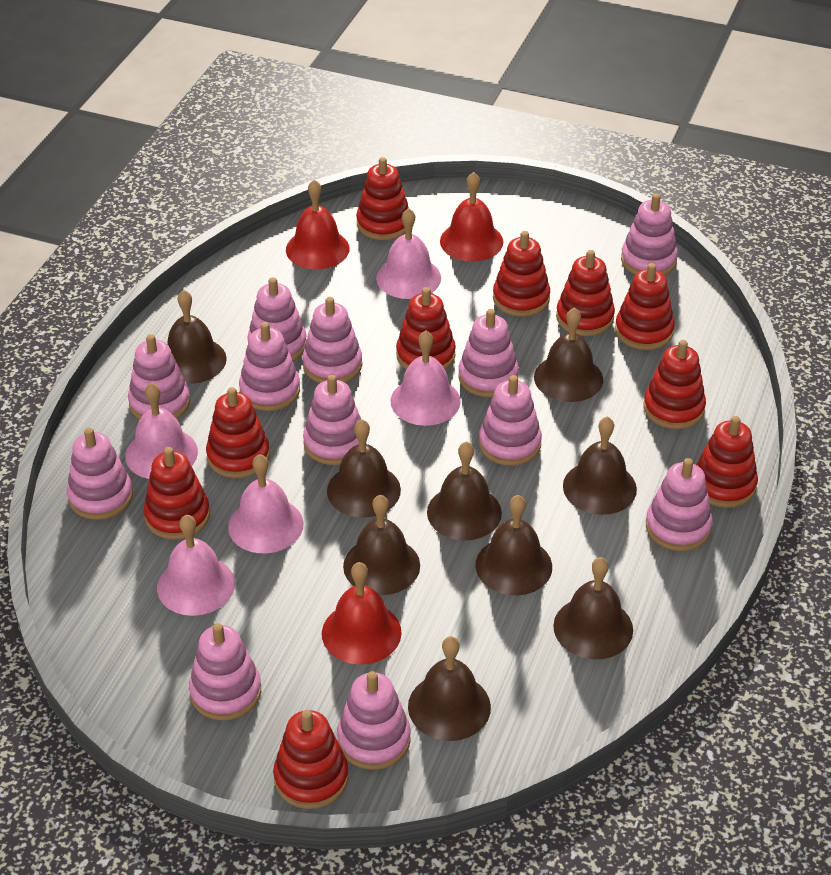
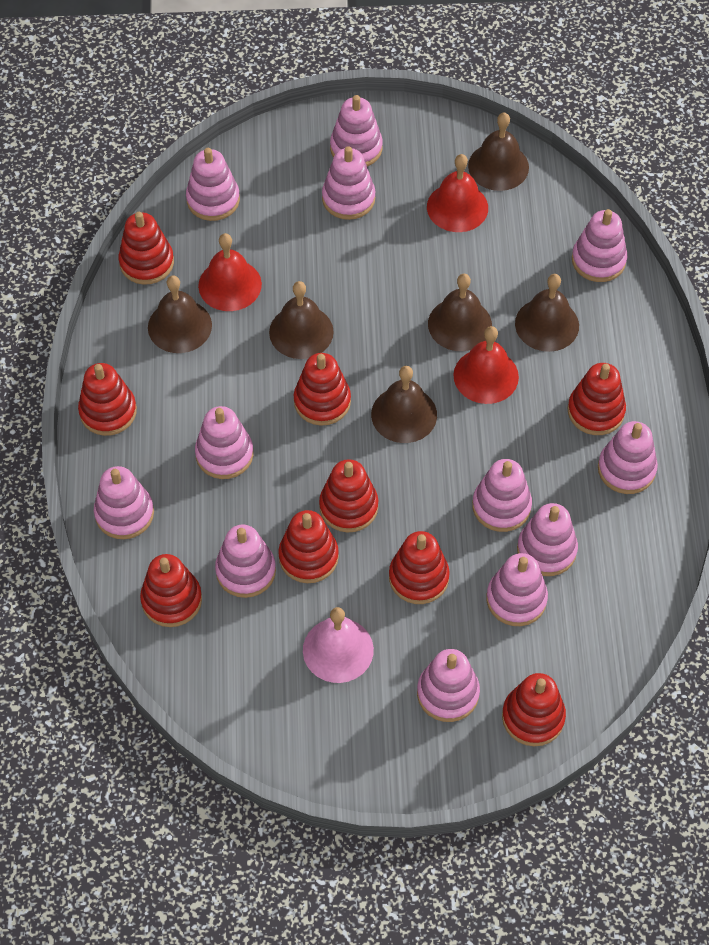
brown bell: 9 -> 6
pink bell: 5 -> 1
red stacking toy: 10 -> 9

